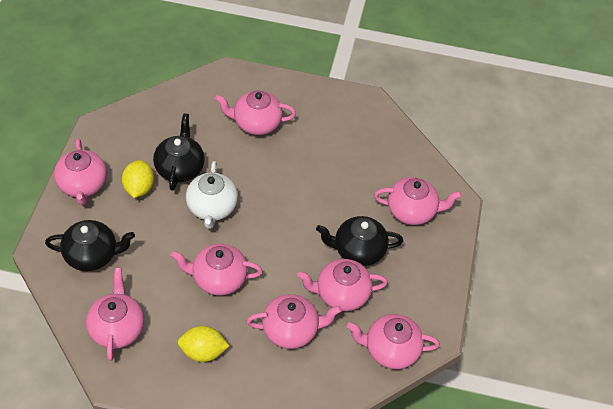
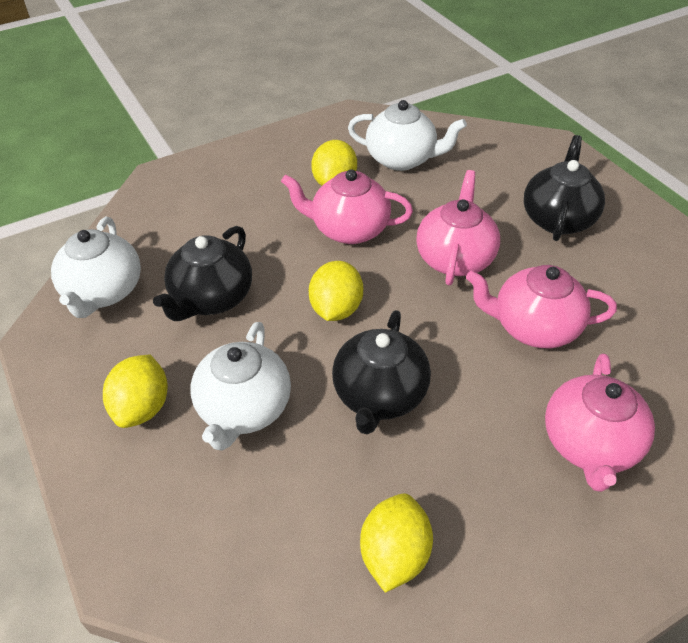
pink teapot: 8 -> 4
white teapot: 1 -> 3
yellow lemon: 2 -> 4

